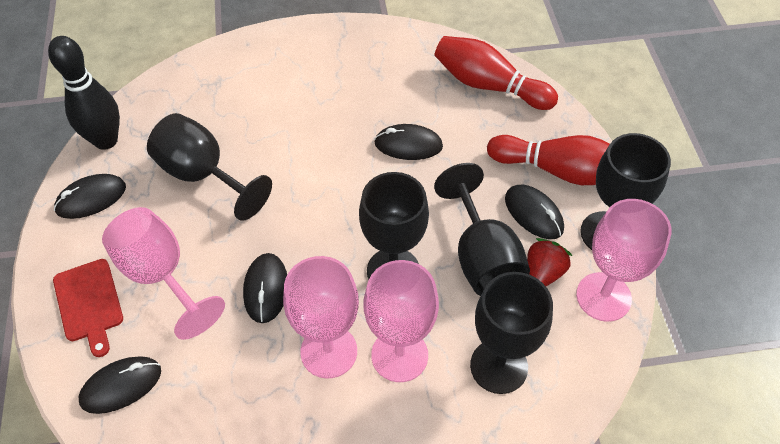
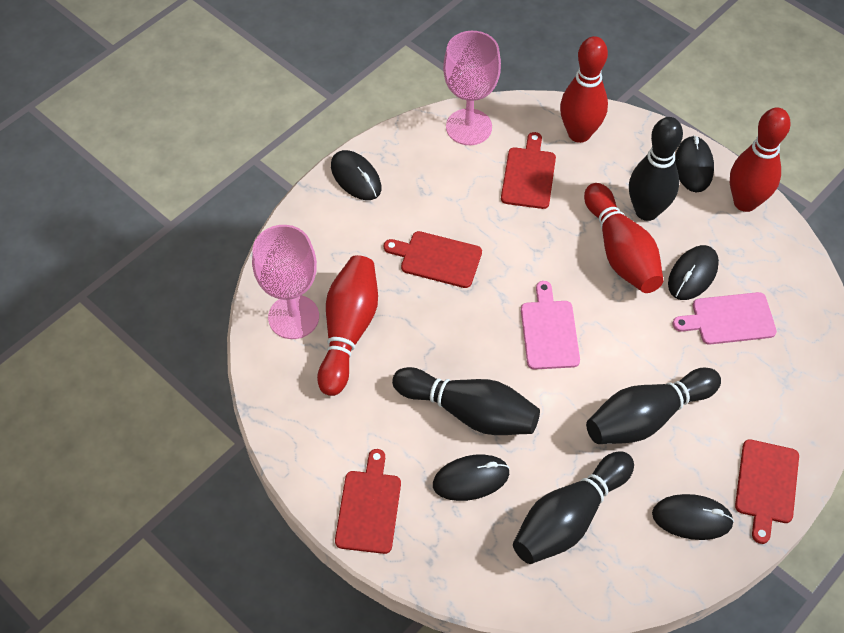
black bowling pin: 1 -> 4
black goblet: 5 -> 0
pink cutting board: 0 -> 2
pink goblet: 4 -> 2
red bowling pin: 2 -> 4
red cutting board: 1 -> 4
red strawberry: 1 -> 0

